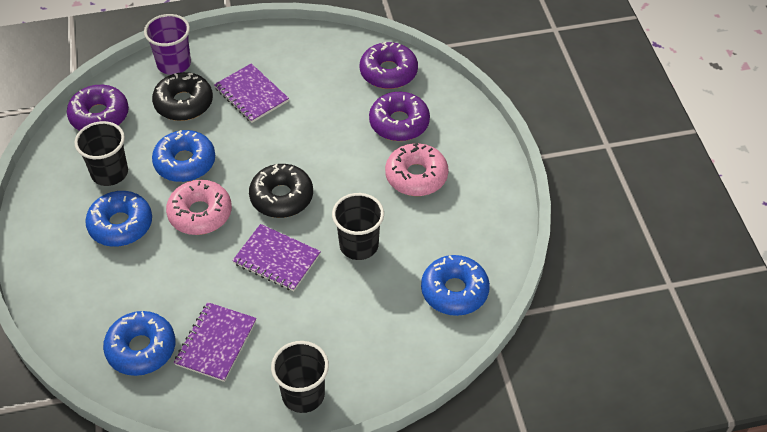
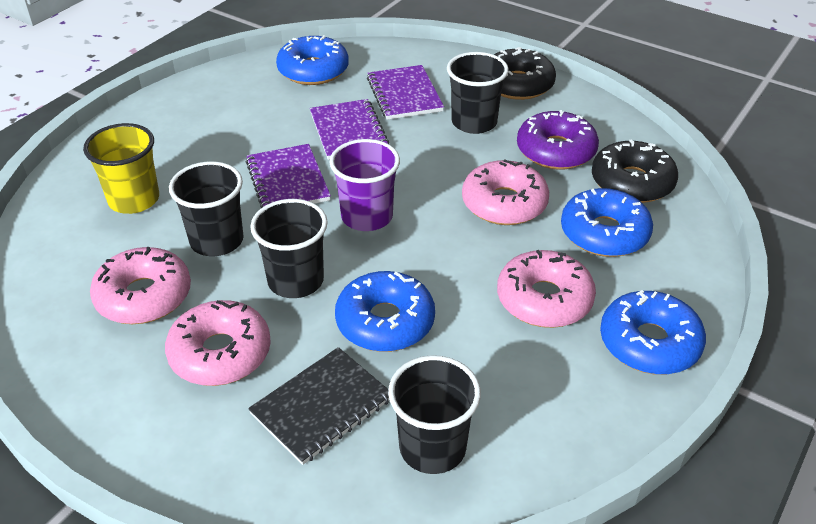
black cup: 3 -> 4
black notebook: 0 -> 1
pink donut: 2 -> 4
purple donut: 3 -> 1
yellow cup: 0 -> 1

